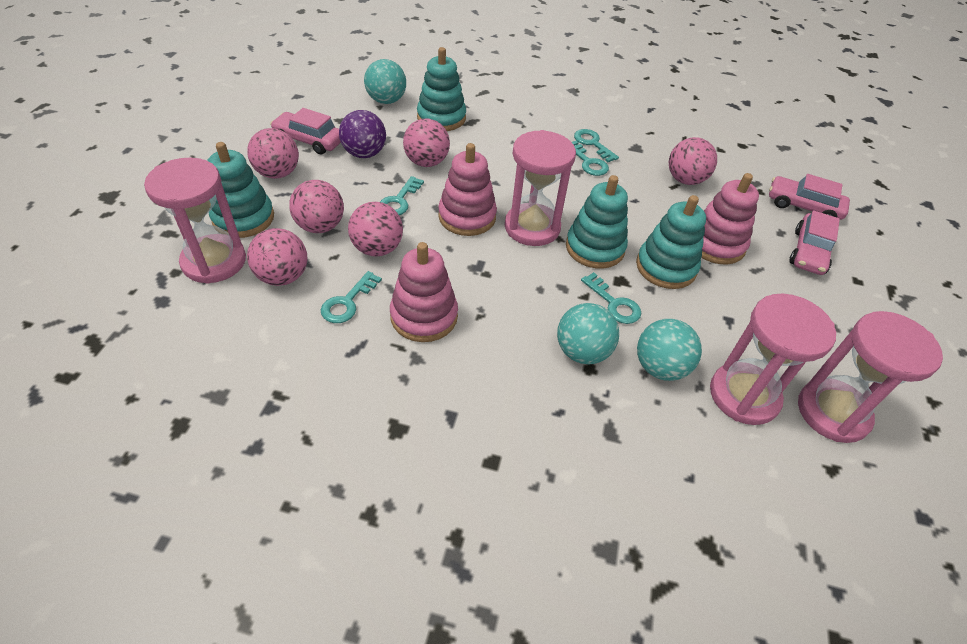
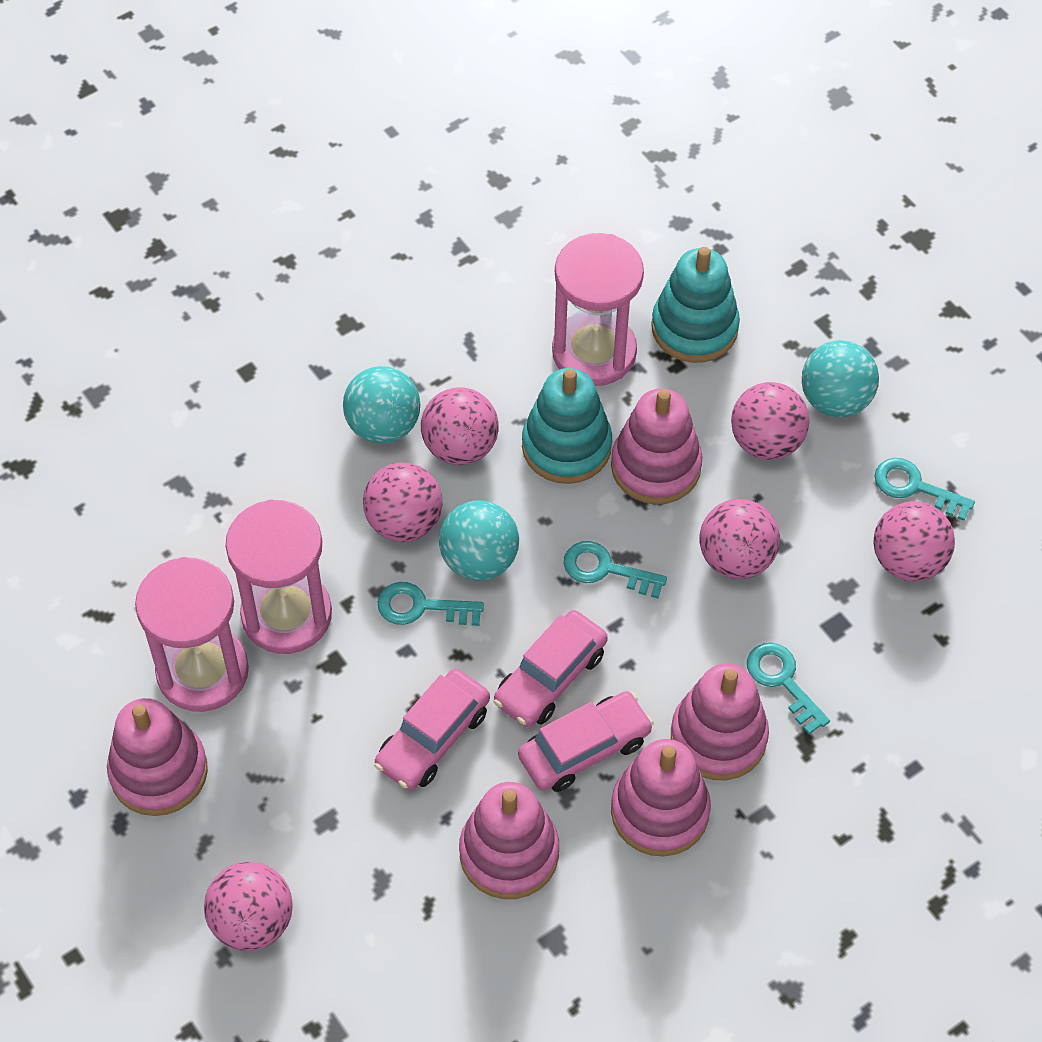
pink hourglass: 4 -> 3
pink stacking toy: 3 -> 5
purple ball: 1 -> 0
turquoise key: 5 -> 4
turquoise stacking toy: 4 -> 2

